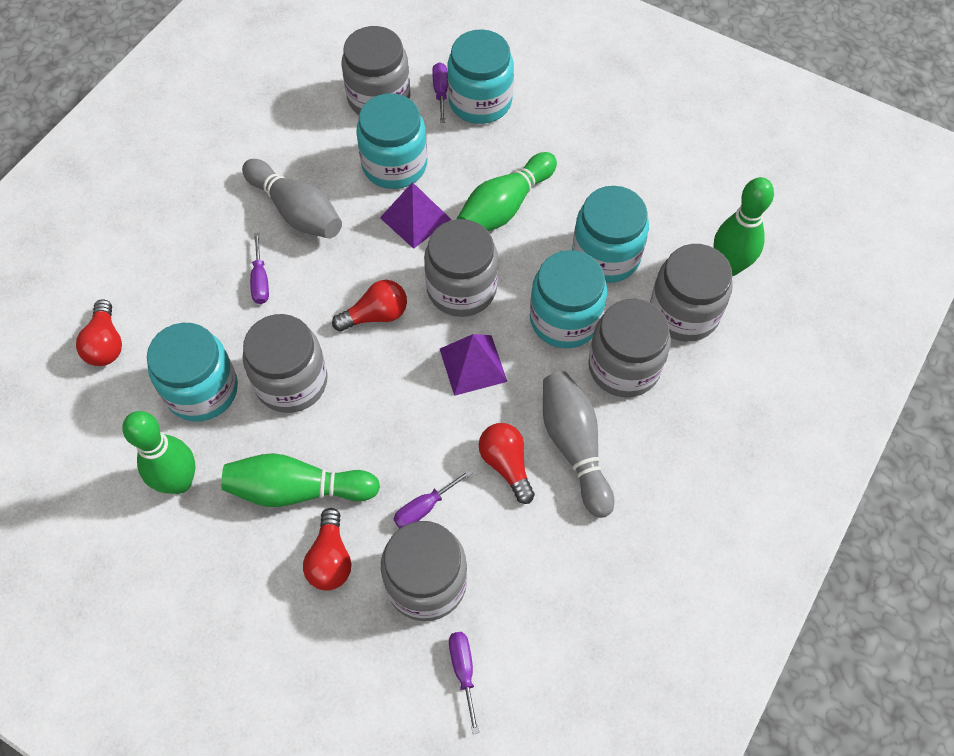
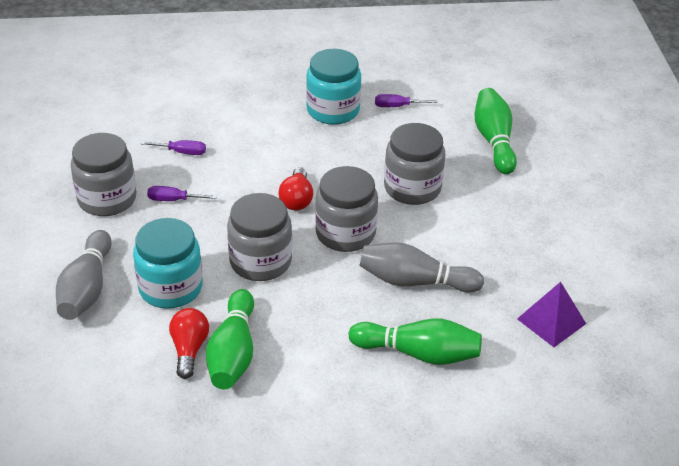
green bowling pin: 4 -> 3
grey jar: 6 -> 4
purple pyramid: 2 -> 1
purple screwdriver: 4 -> 3
red light bulb: 4 -> 2
turquoise jar: 5 -> 2

